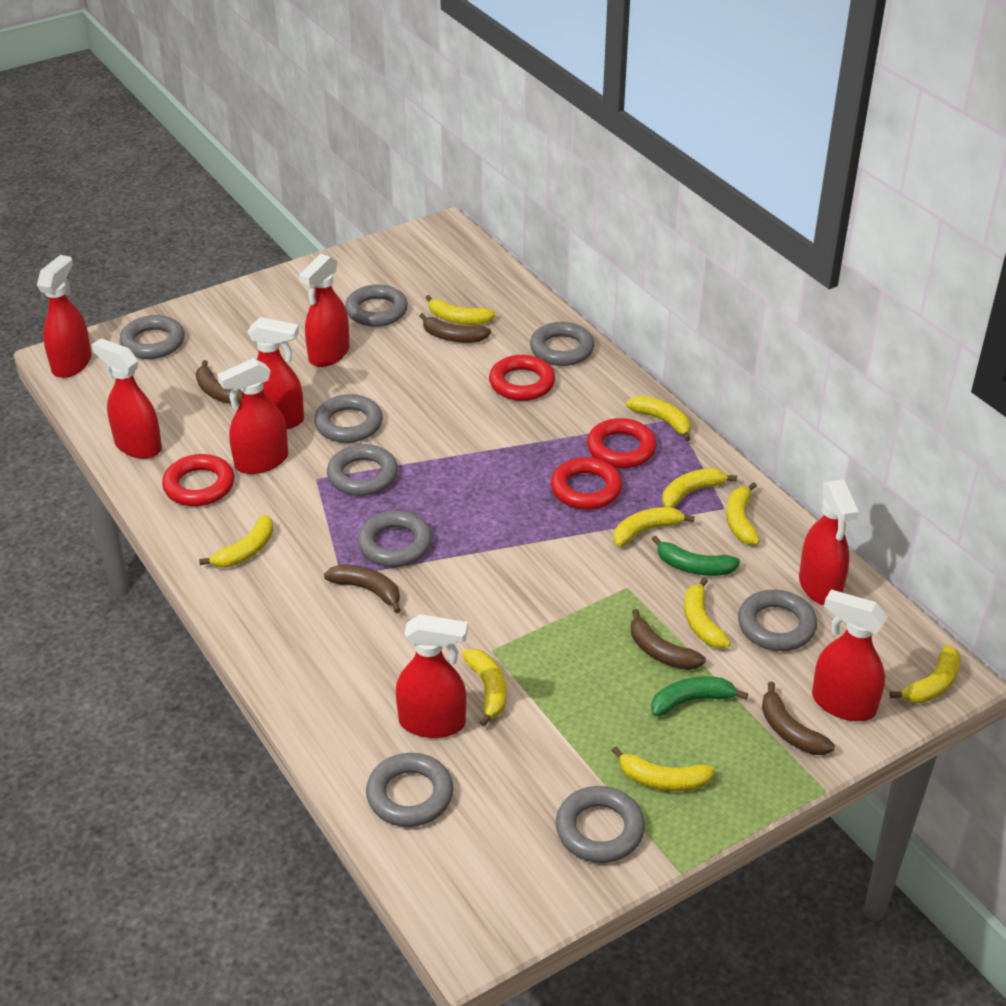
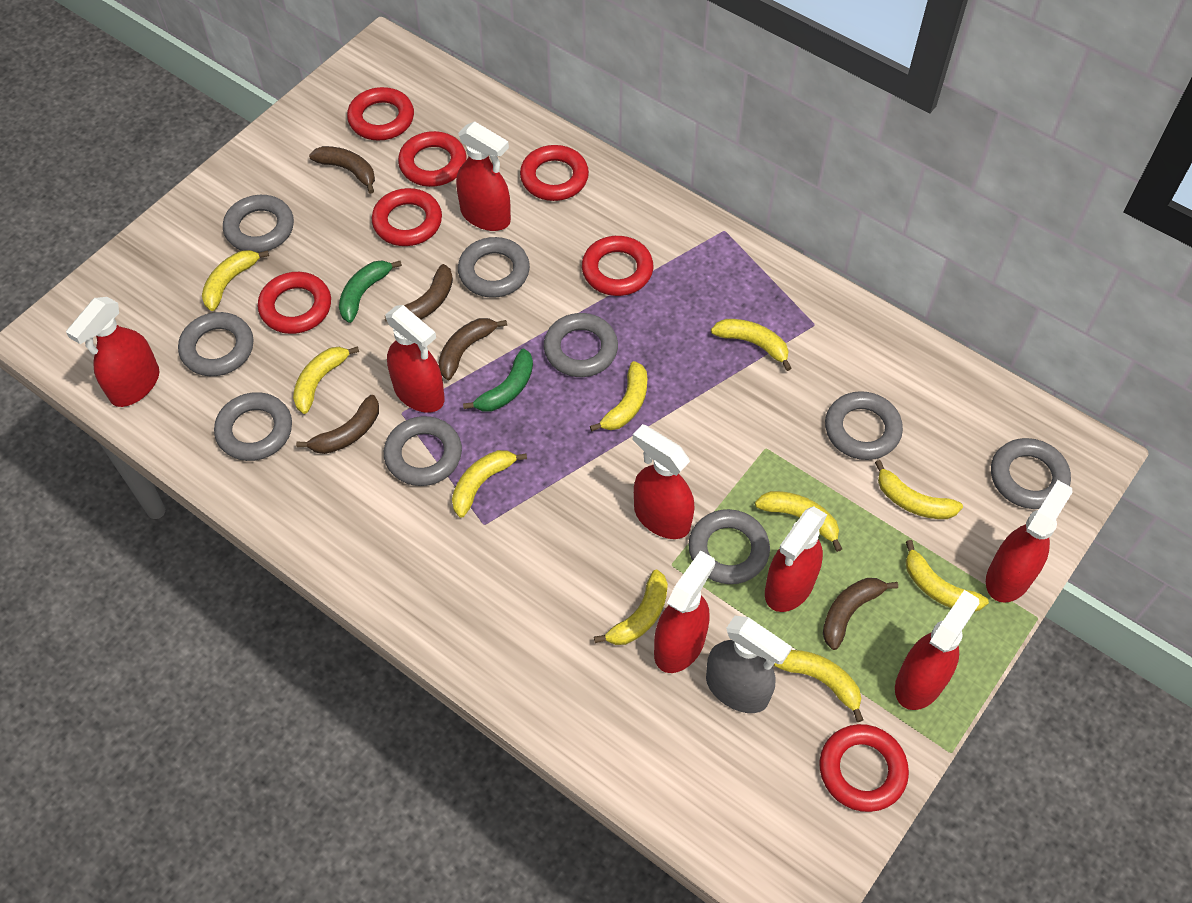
grey spray bottle: 0 -> 1
red ring: 4 -> 7

